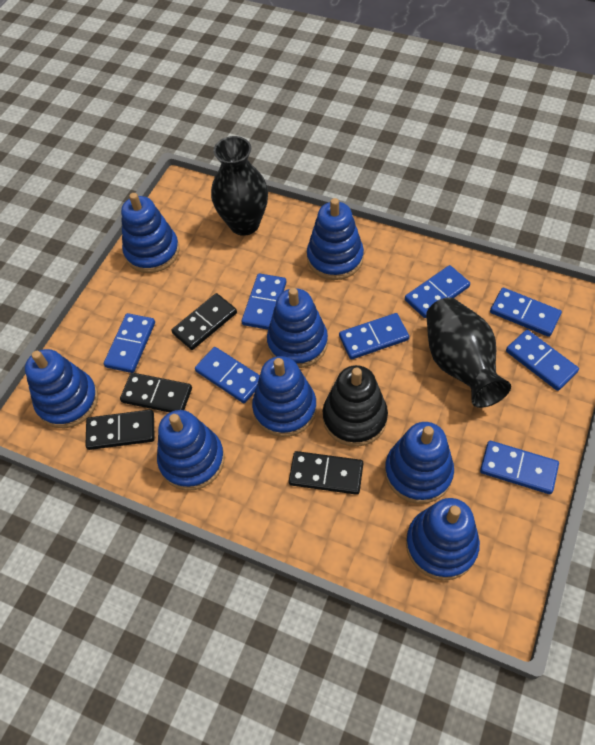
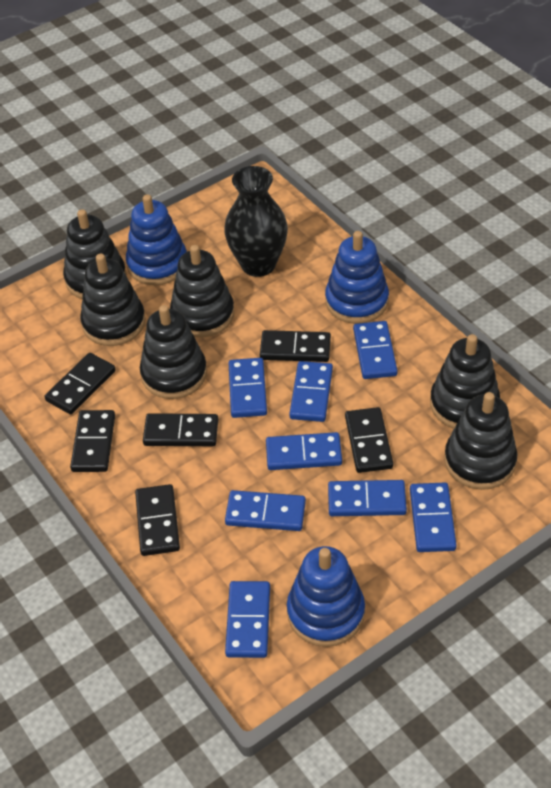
black domino: 4 -> 6
black stacking toy: 1 -> 6
black vase: 2 -> 1
blue stacking toy: 8 -> 3

